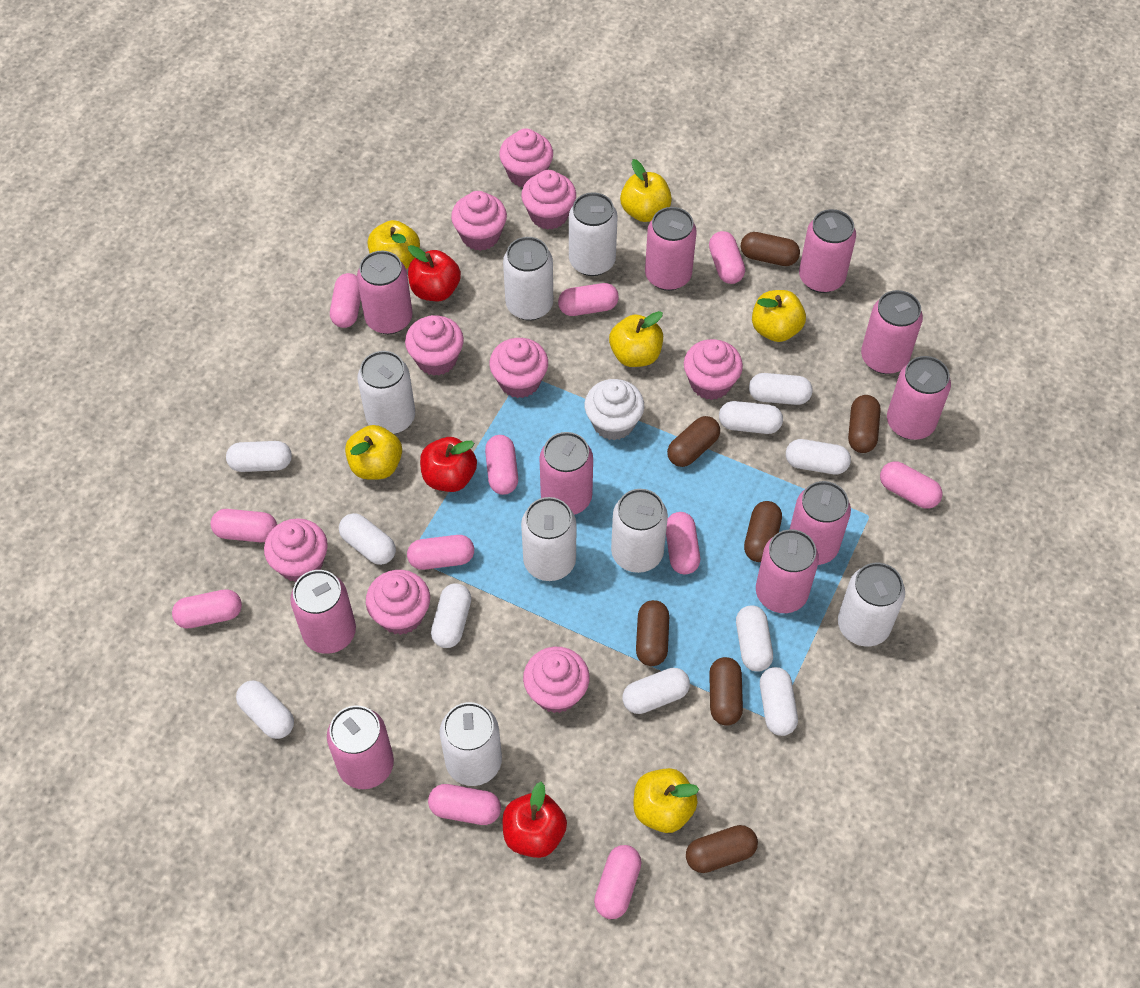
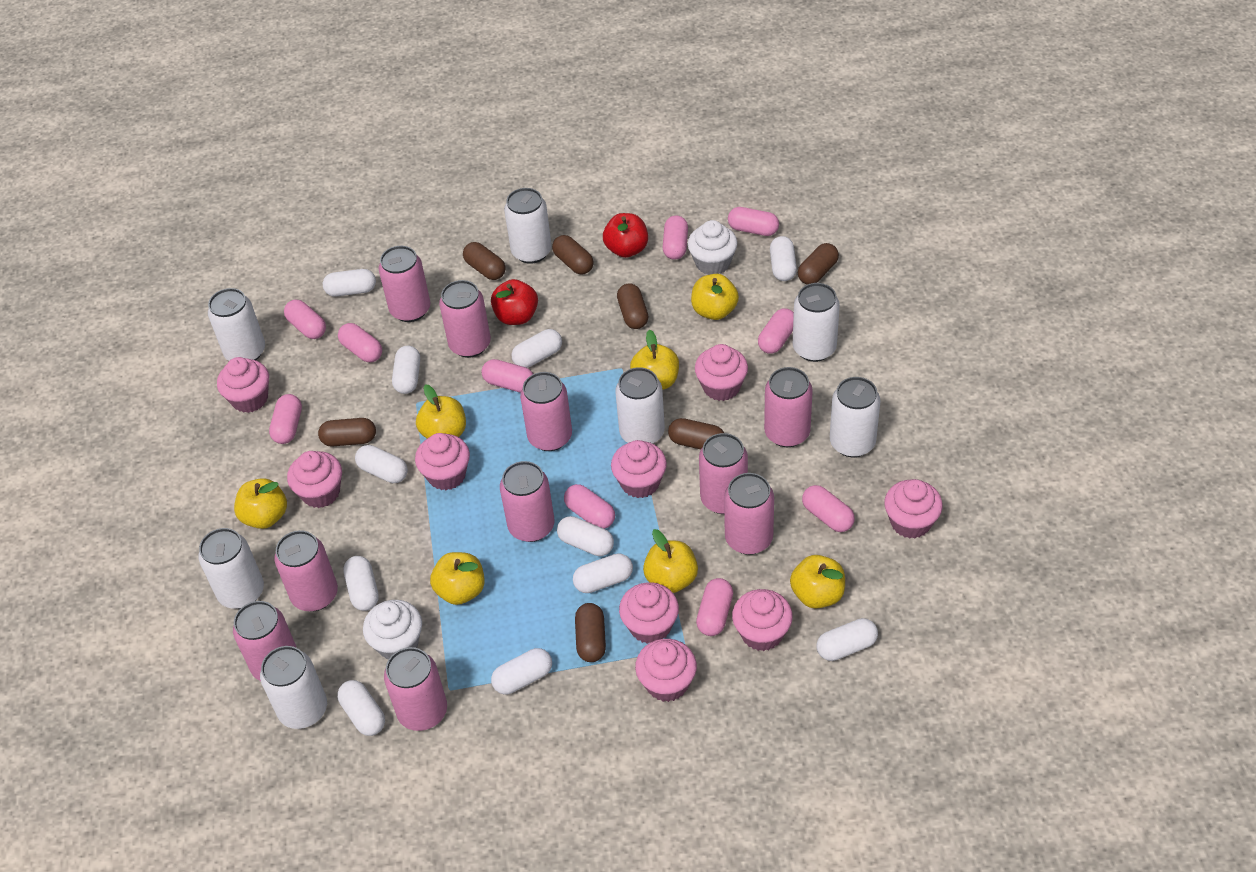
pink capsule: 11 -> 10
red apple: 3 -> 2
white capsule: 10 -> 11
white cupcake: 1 -> 2
yellow apple: 6 -> 7

